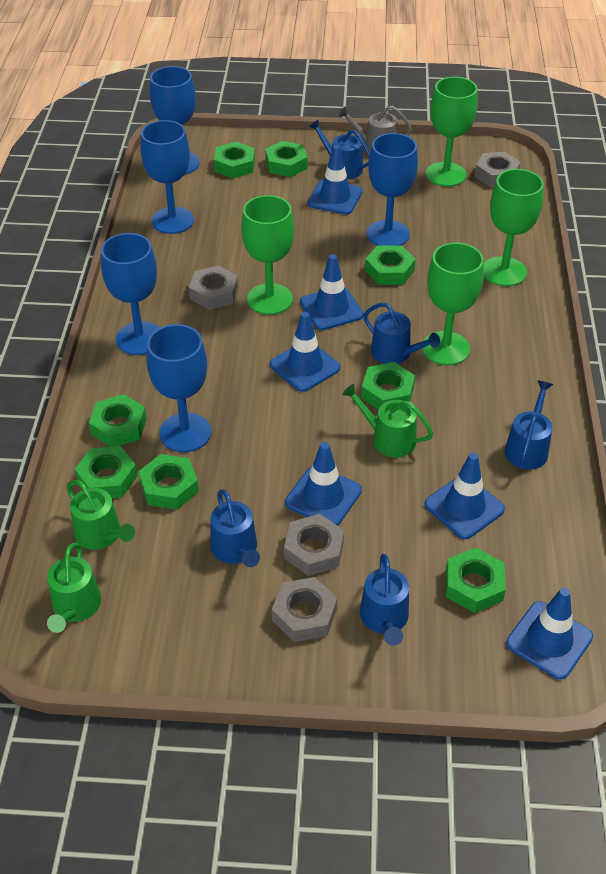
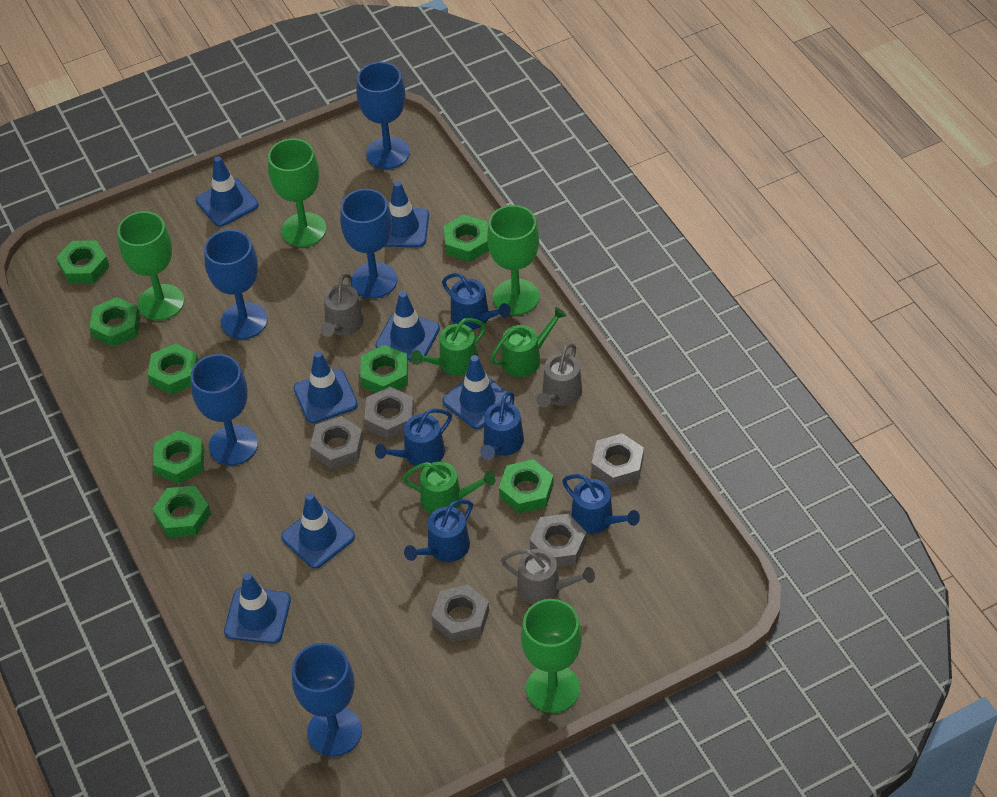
blue traffic cone: 6 -> 7
grey nut: 4 -> 5
grey watering can: 1 -> 3

